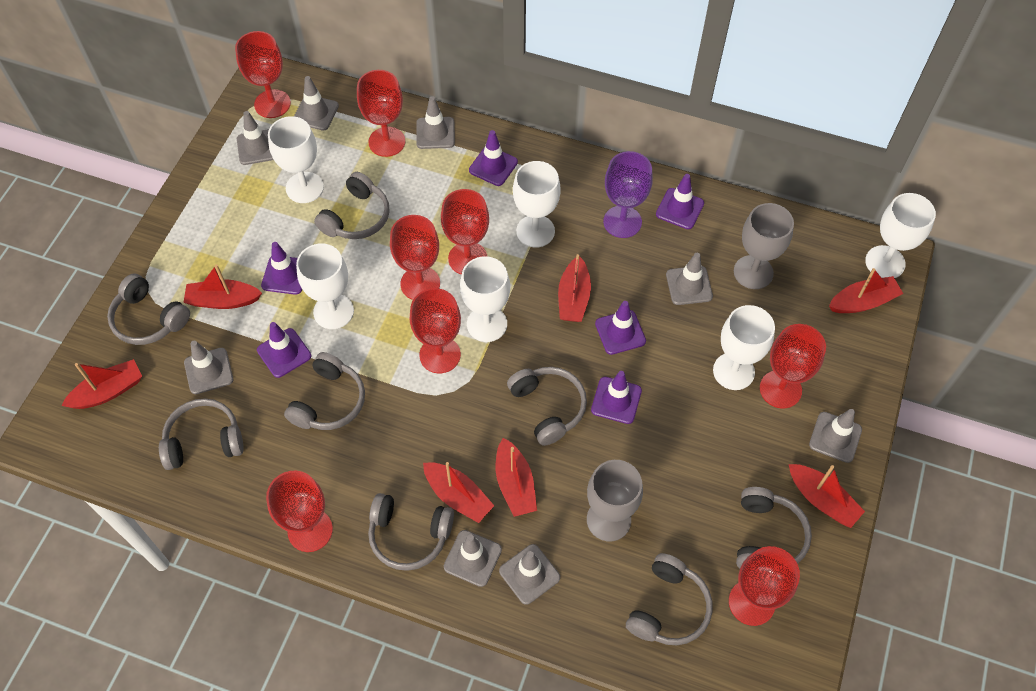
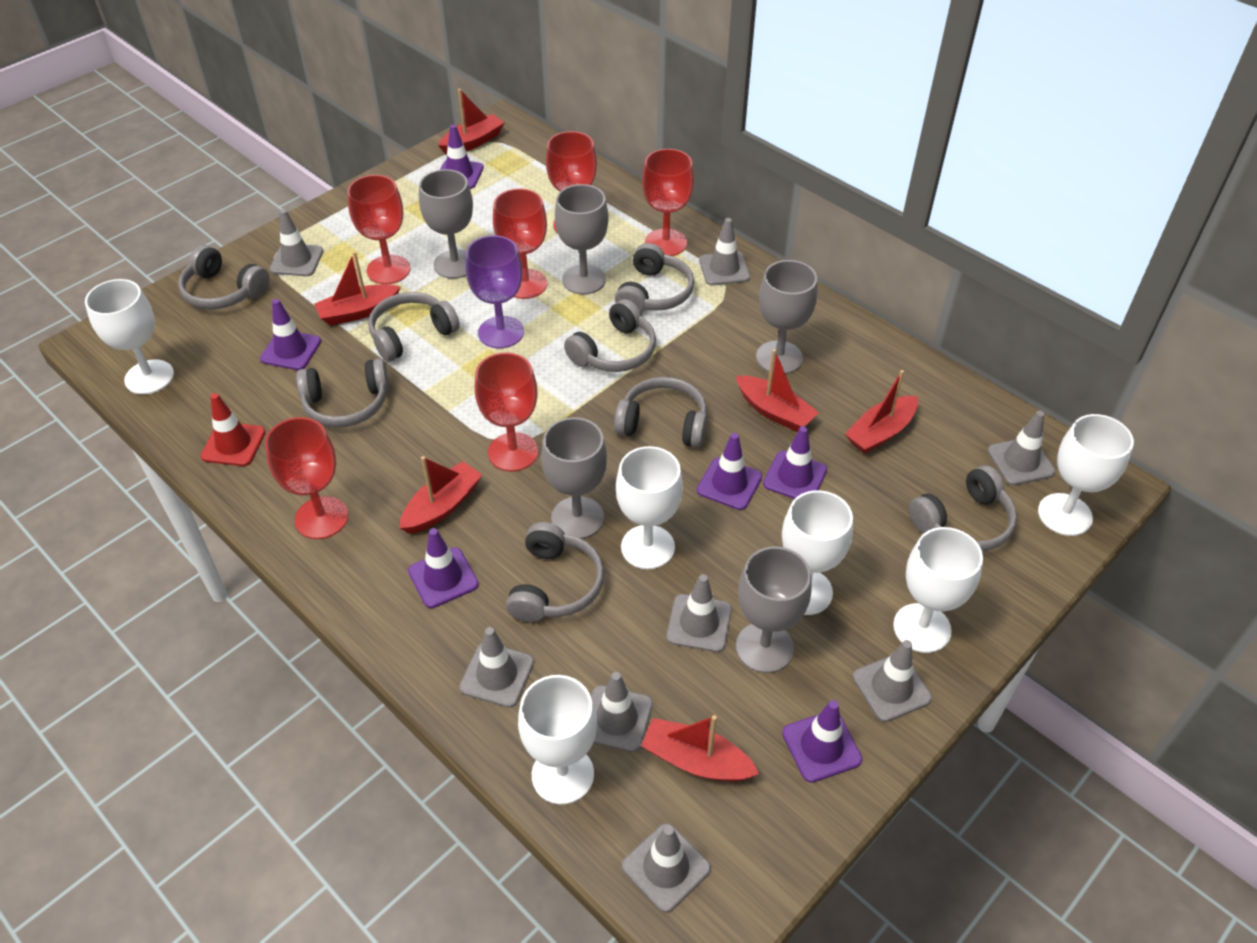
grey goblet: 2 -> 5
red boat: 7 -> 6
red goblet: 8 -> 6
red traffic cone: 0 -> 1

